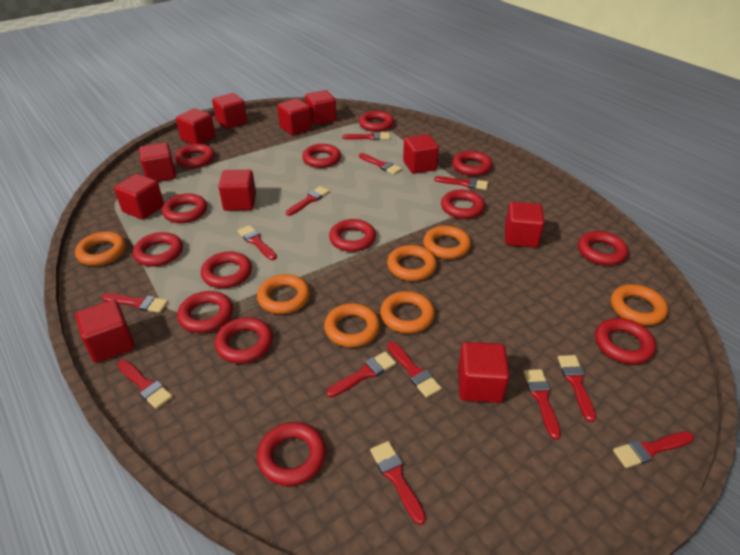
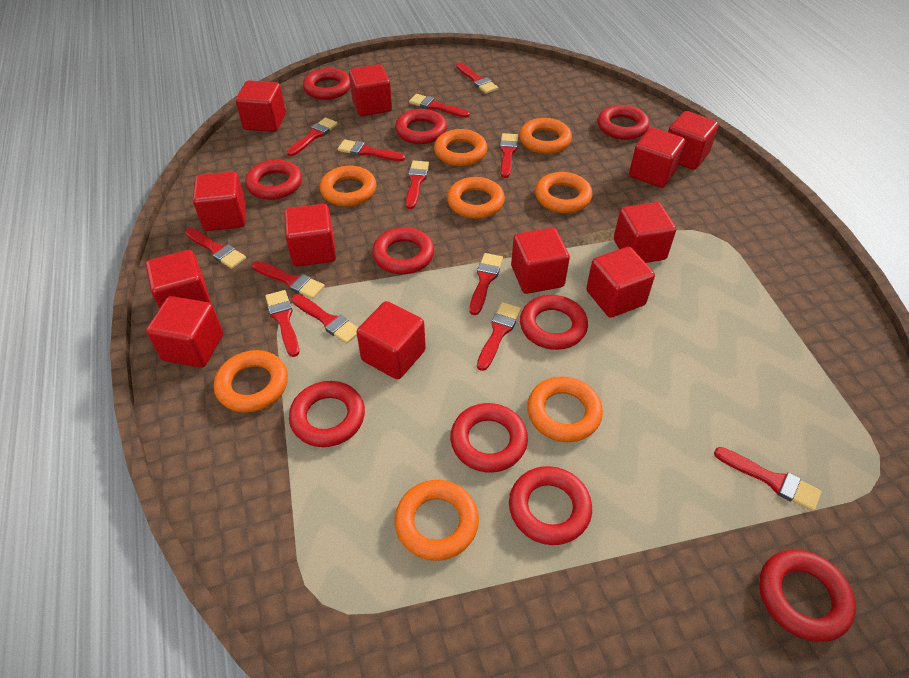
orange ring: 7 -> 8
red cube: 11 -> 12
red ring: 14 -> 10

